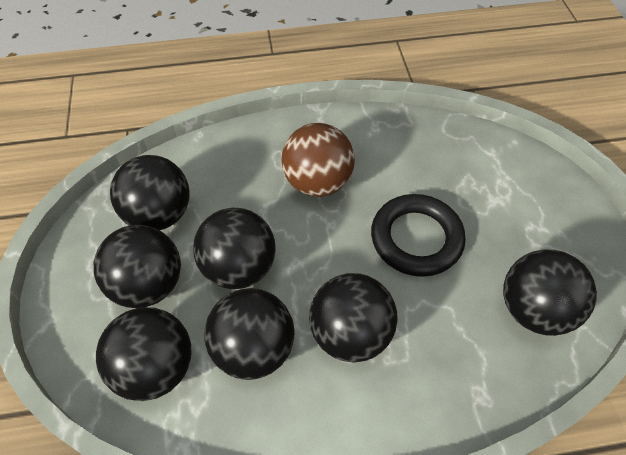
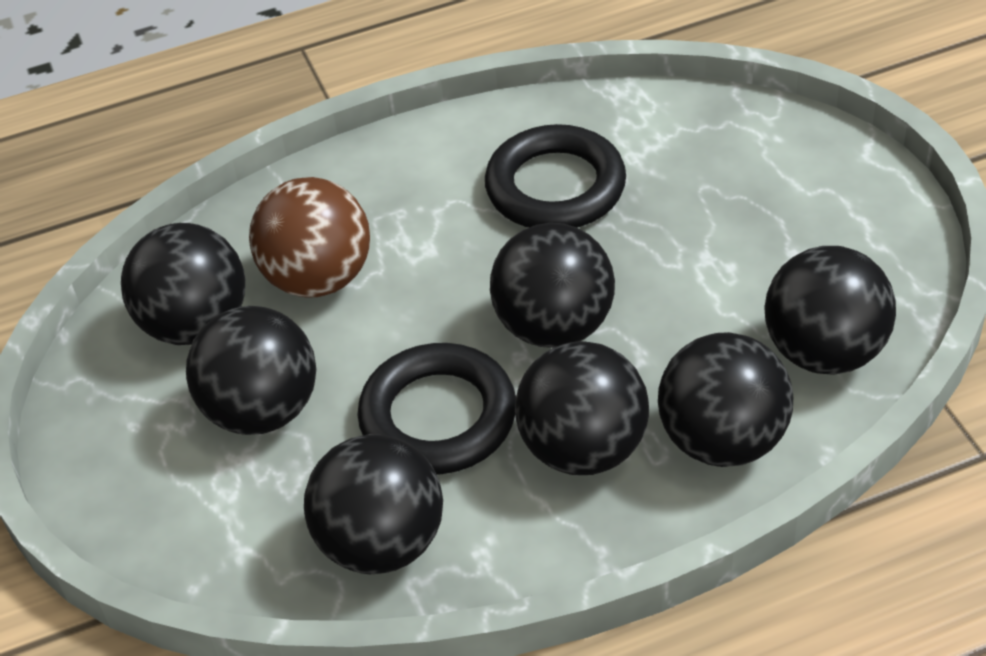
black ring: 1 -> 2

